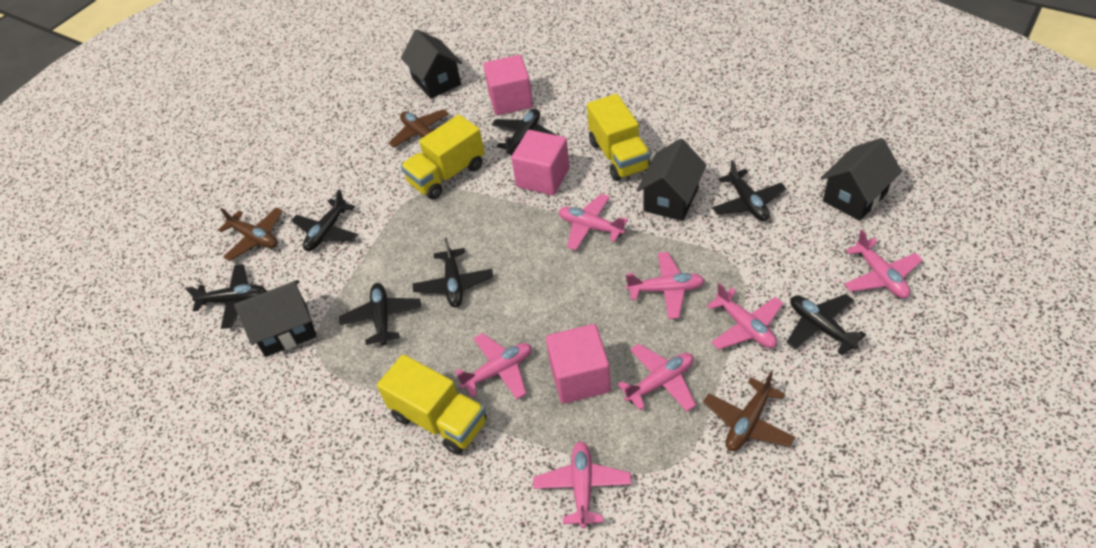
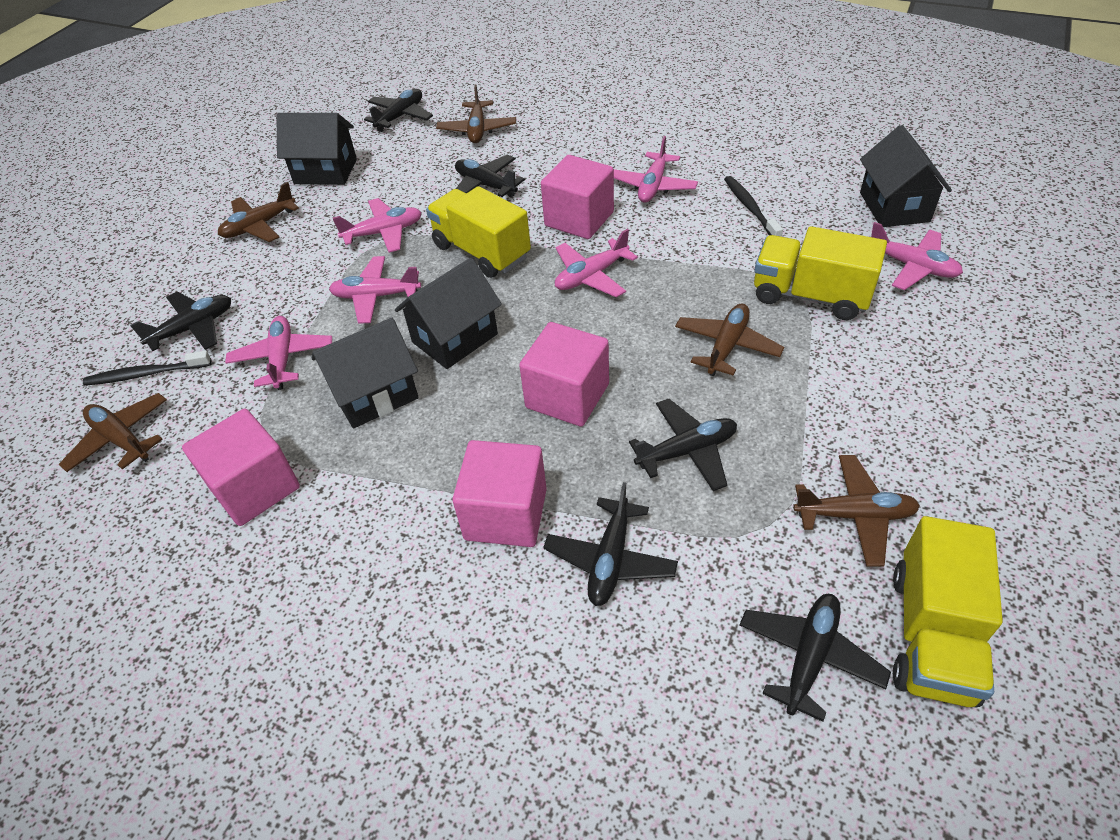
black plane: 7 -> 6
black toothbrush: 0 -> 2
brown plane: 3 -> 5
pink cube: 3 -> 4
pink plane: 7 -> 6

